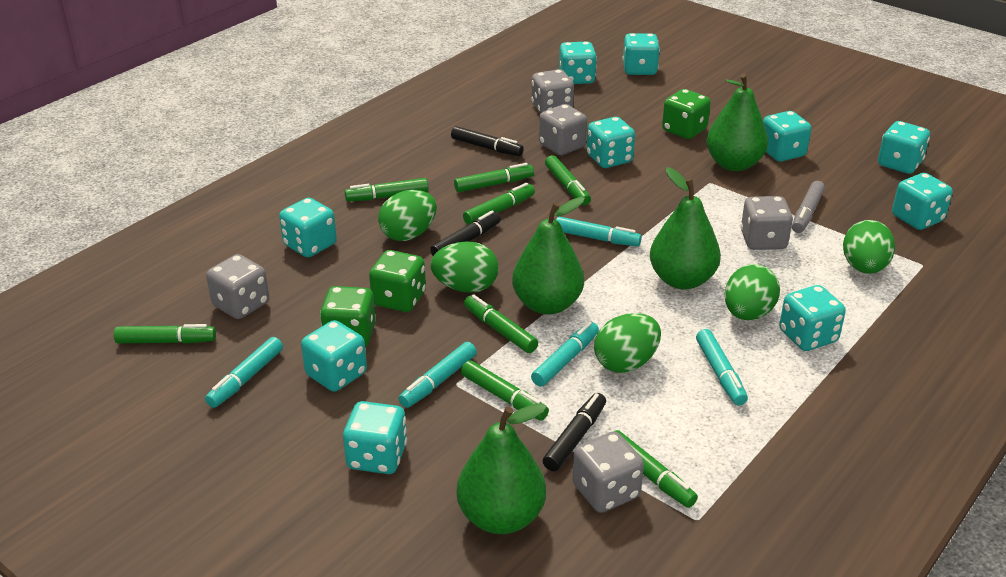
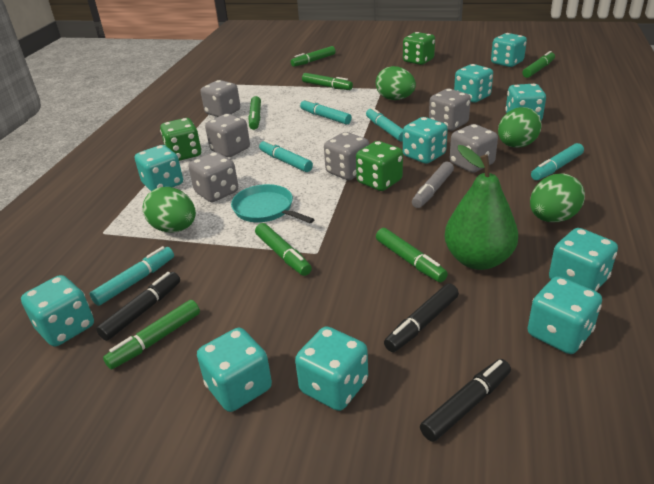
green egg: 5 -> 4
green marker: 8 -> 7
green pear: 4 -> 1
grey dice: 5 -> 6
turquoise pan: 0 -> 1

